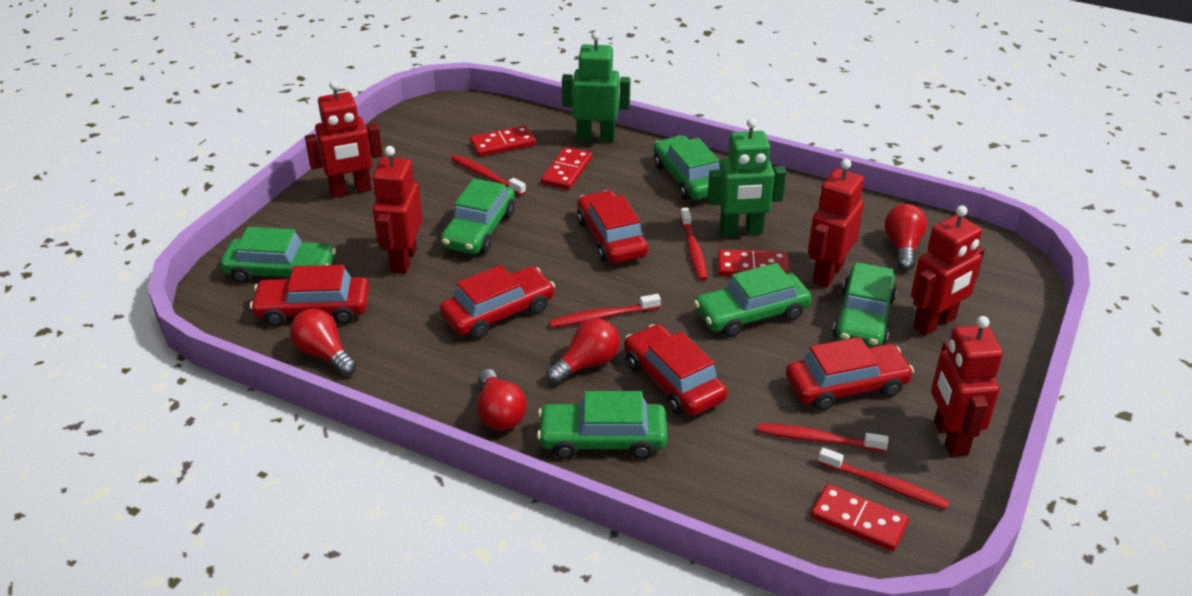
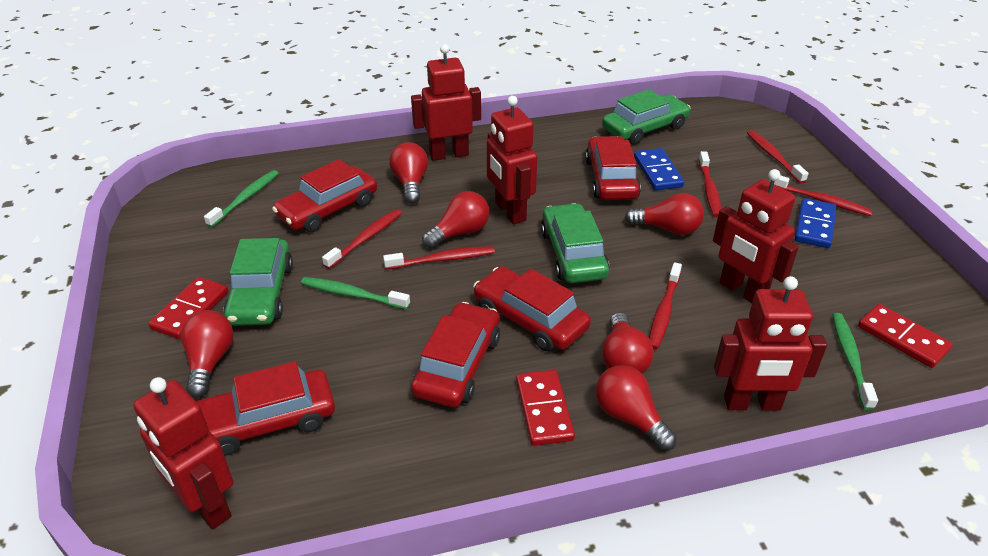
blue domino: 0 -> 2
green car: 6 -> 3
green robot: 2 -> 0
green toothbrush: 0 -> 3
red domino: 4 -> 3
red light bulb: 4 -> 6
red toothbrush: 5 -> 6

